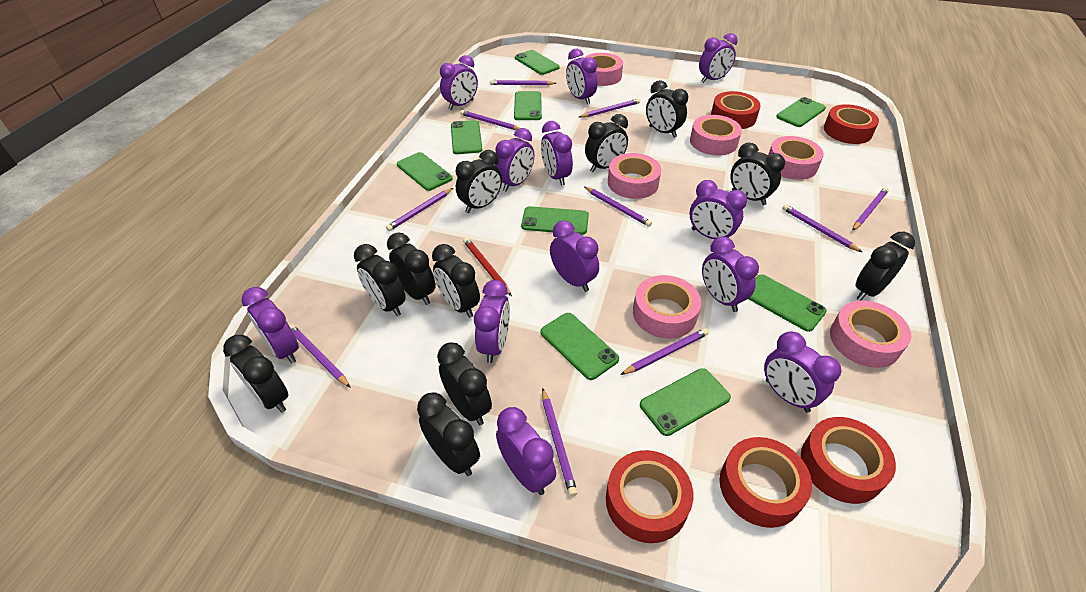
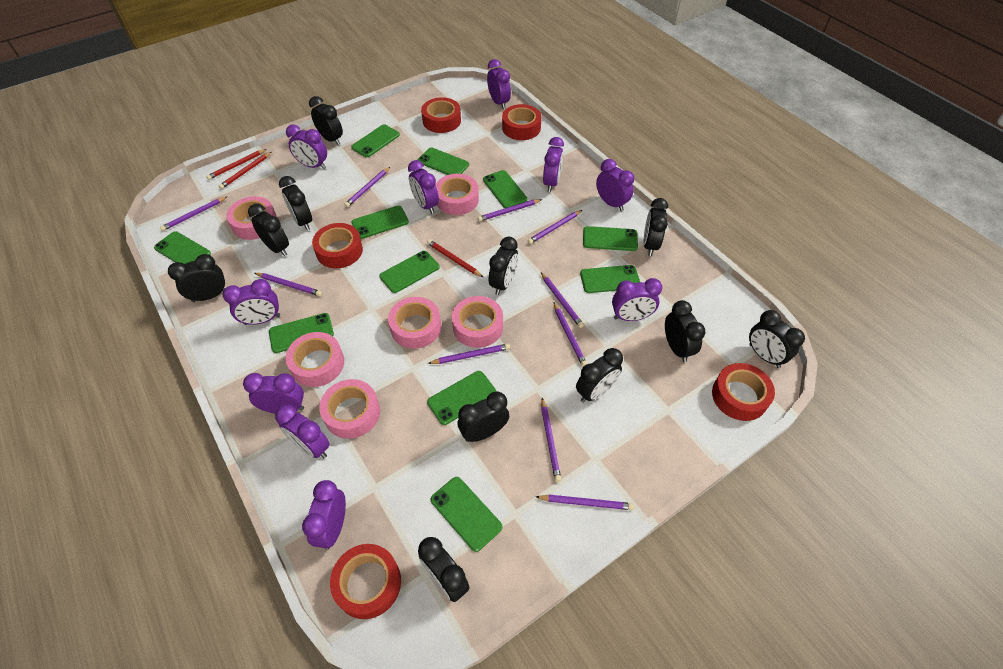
green phone: 9 -> 11
purple clock: 12 -> 10
red pencil: 1 -> 3

